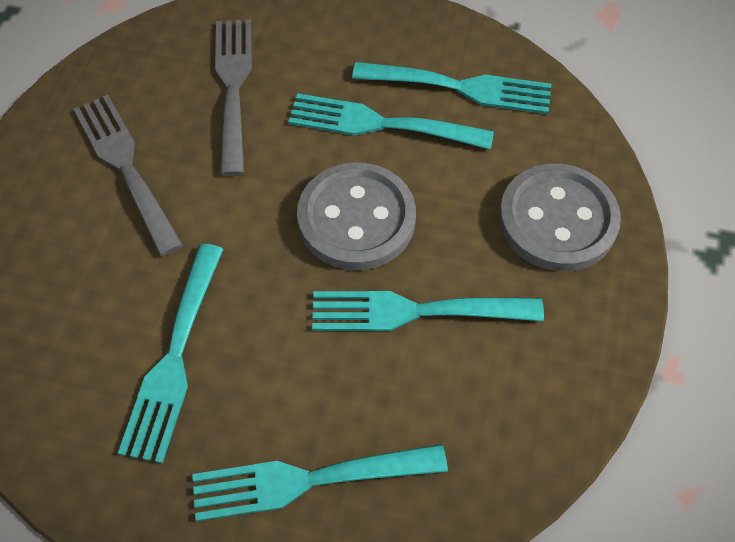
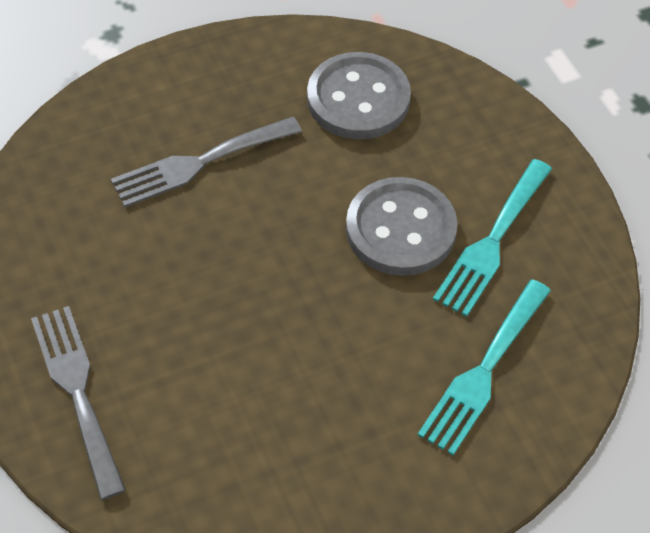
turquoise fork: 5 -> 2

